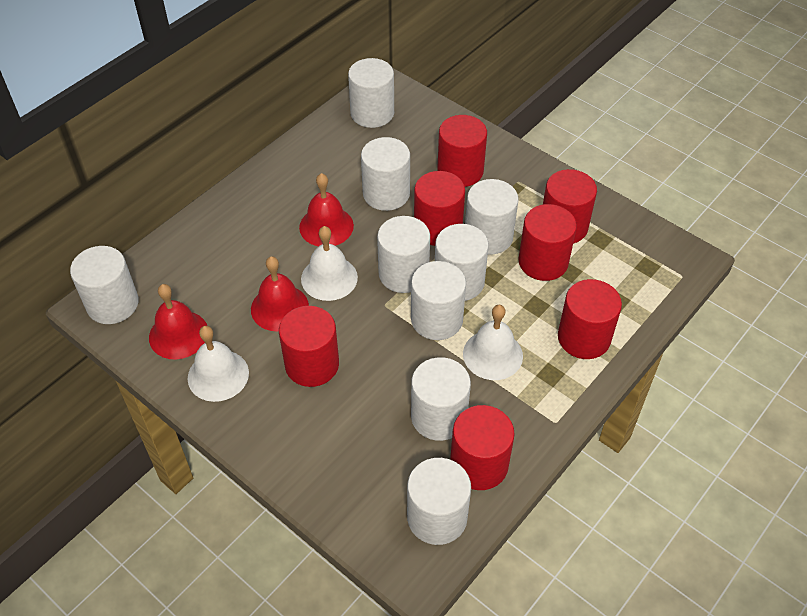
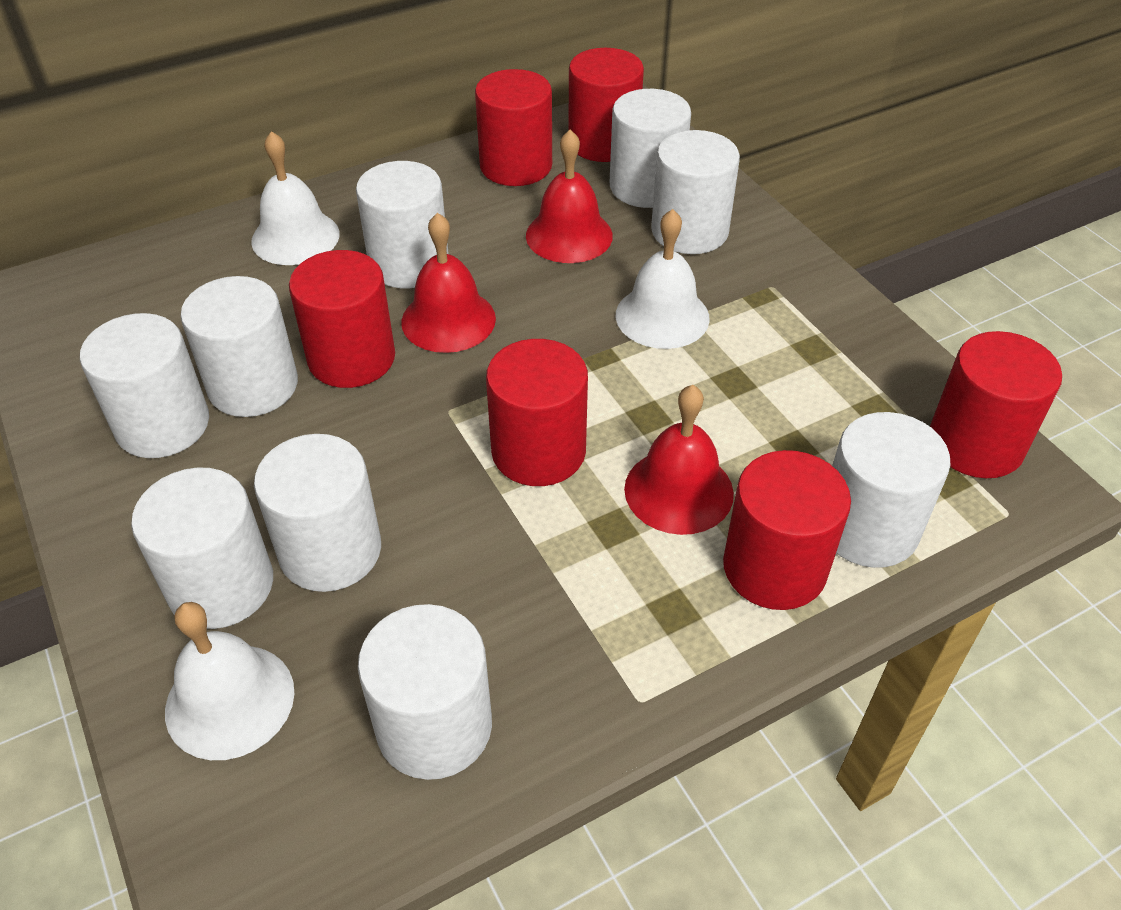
red cylinder: 7 -> 6

